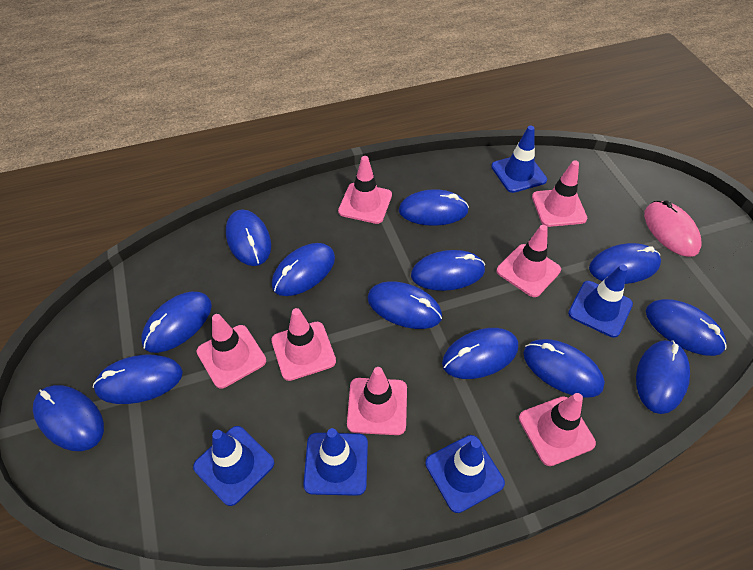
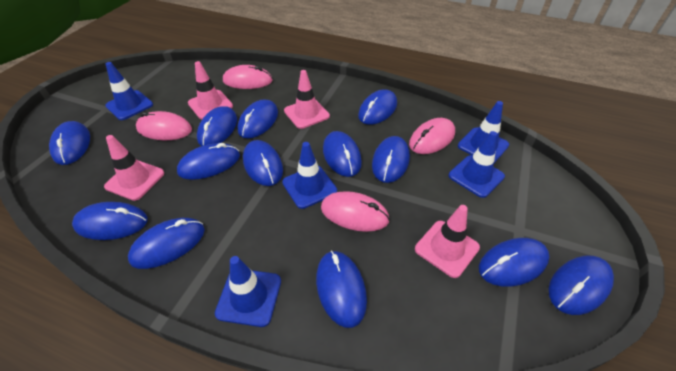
pink mouse: 1 -> 4
pink traffic cone: 7 -> 4

